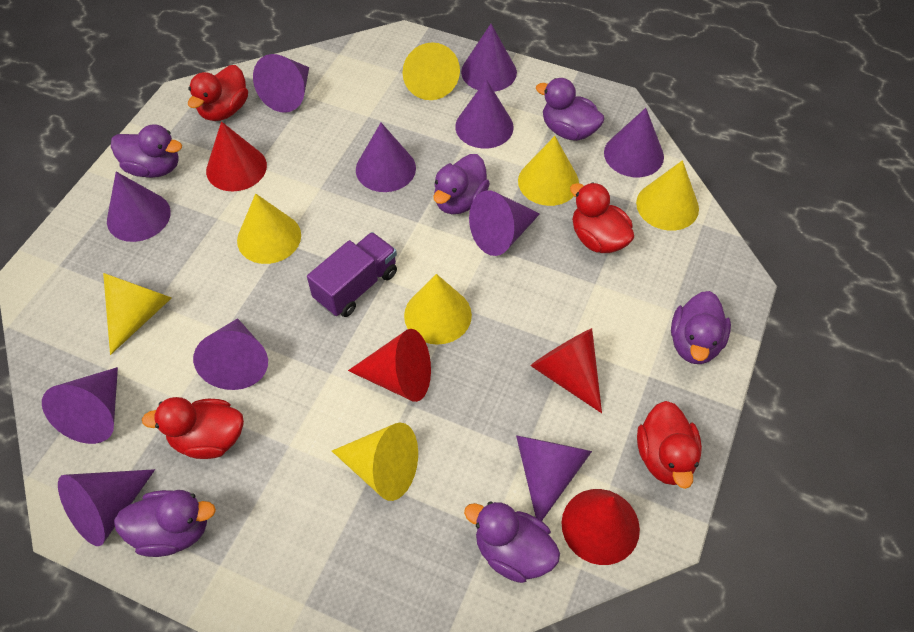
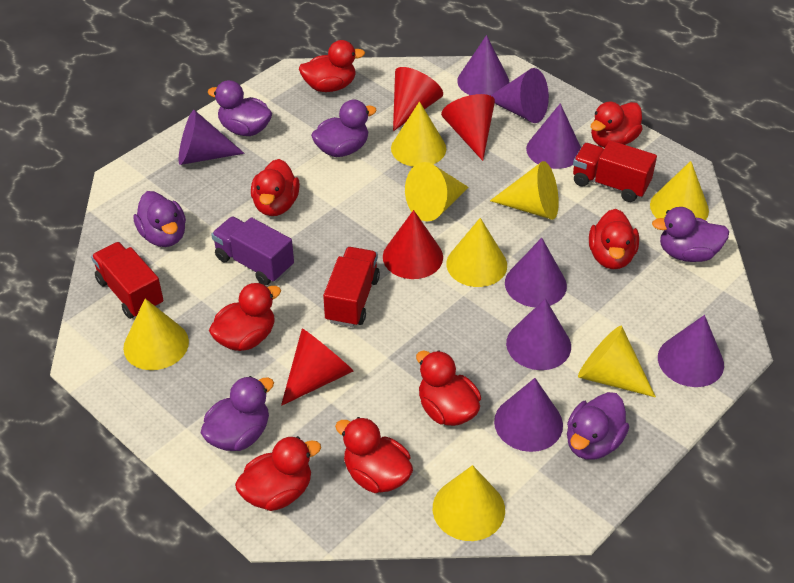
purple cone: 11 -> 8
red duck: 4 -> 8
red truck: 0 -> 3
yellow cone: 7 -> 8

